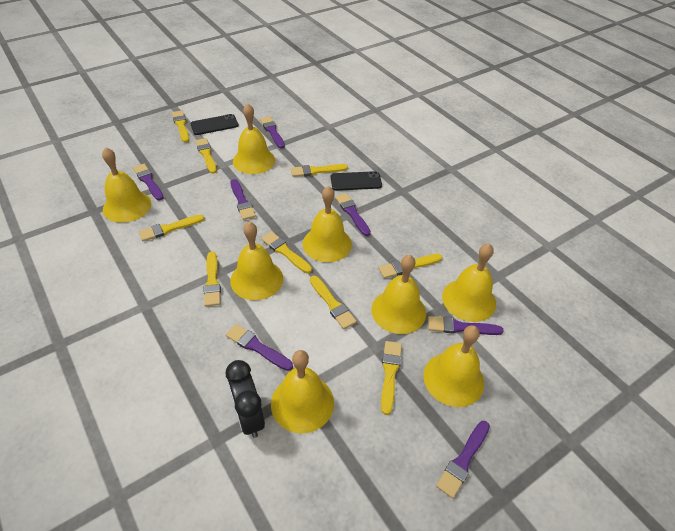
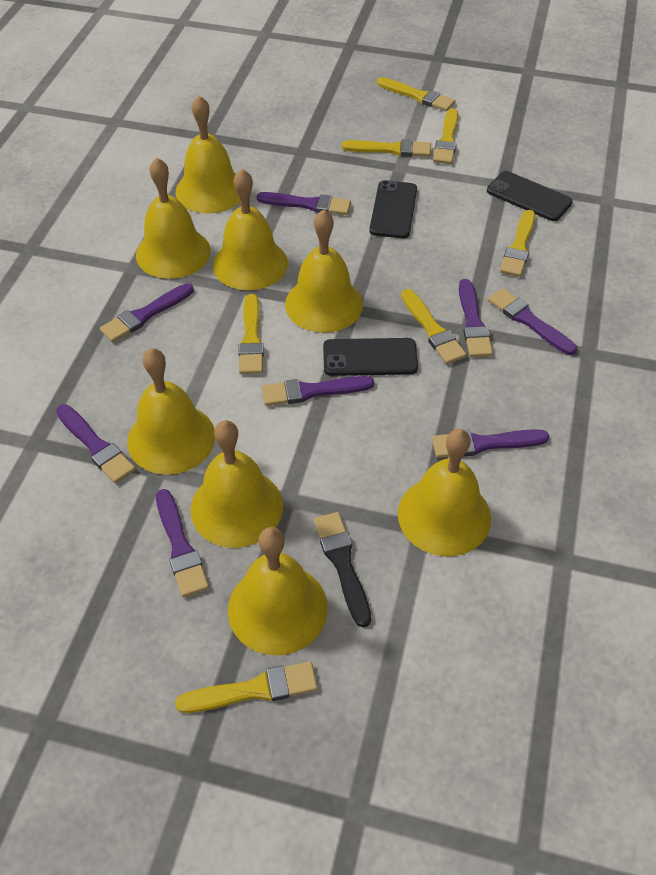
black brush: 0 -> 1
black clock: 1 -> 0
black phone: 2 -> 3
purple brush: 7 -> 8
yellow brush: 9 -> 7

